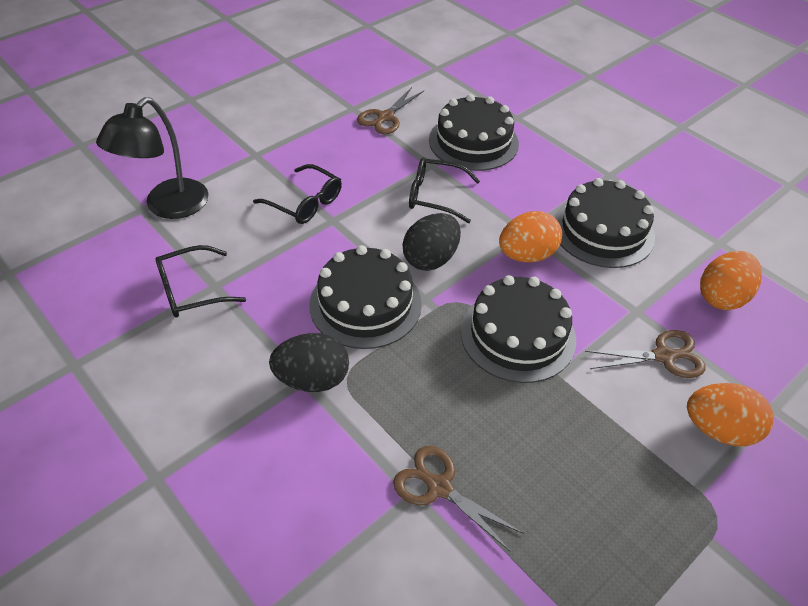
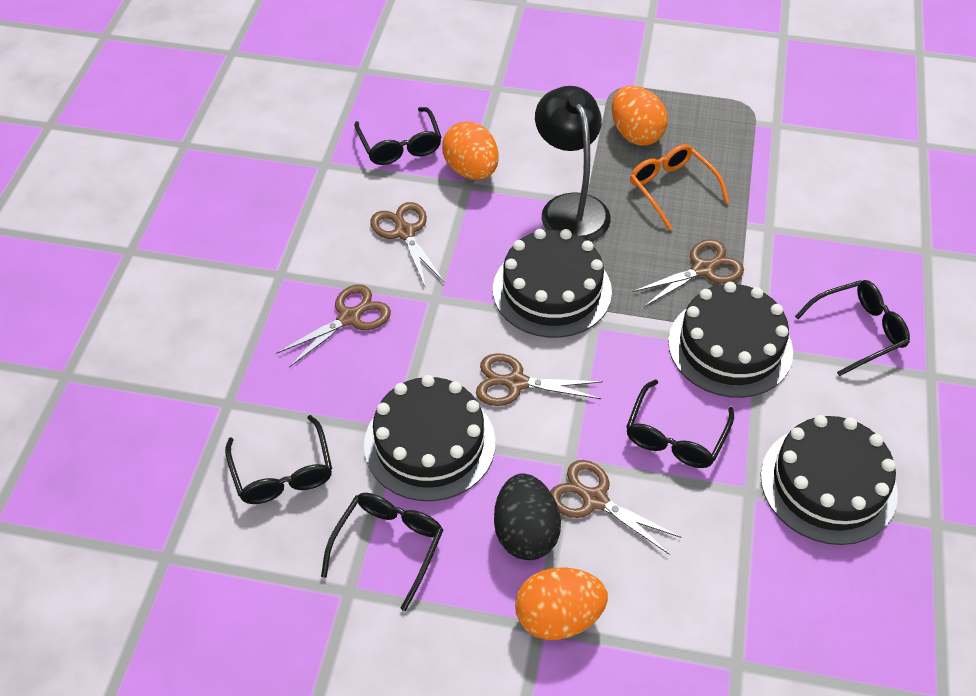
black egg: 2 -> 1
black glasses: 3 -> 5
brown scissors: 3 -> 5
orange glasses: 0 -> 1

